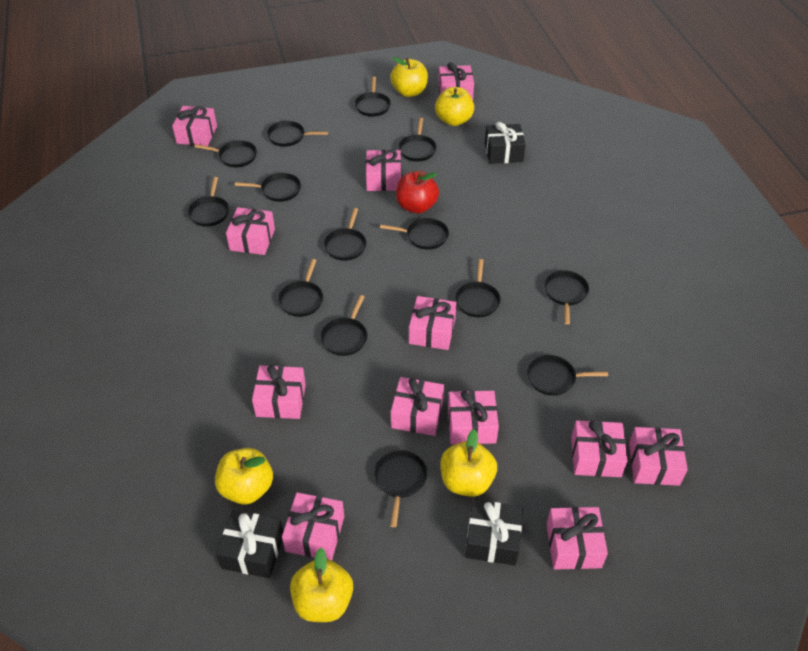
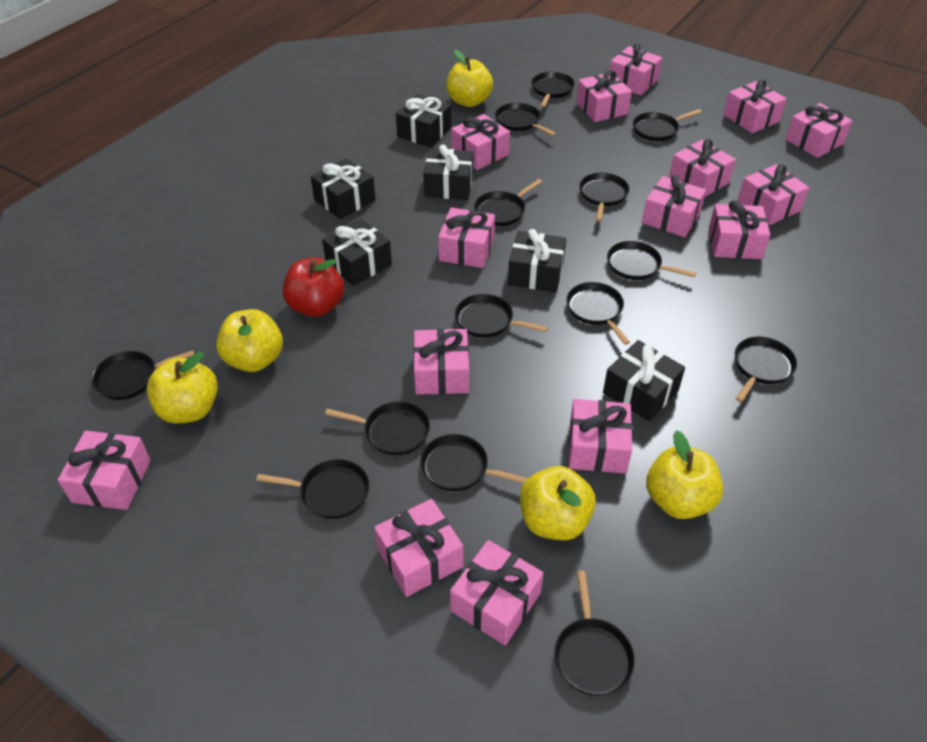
black gift: 3 -> 6
pink gift: 12 -> 15

